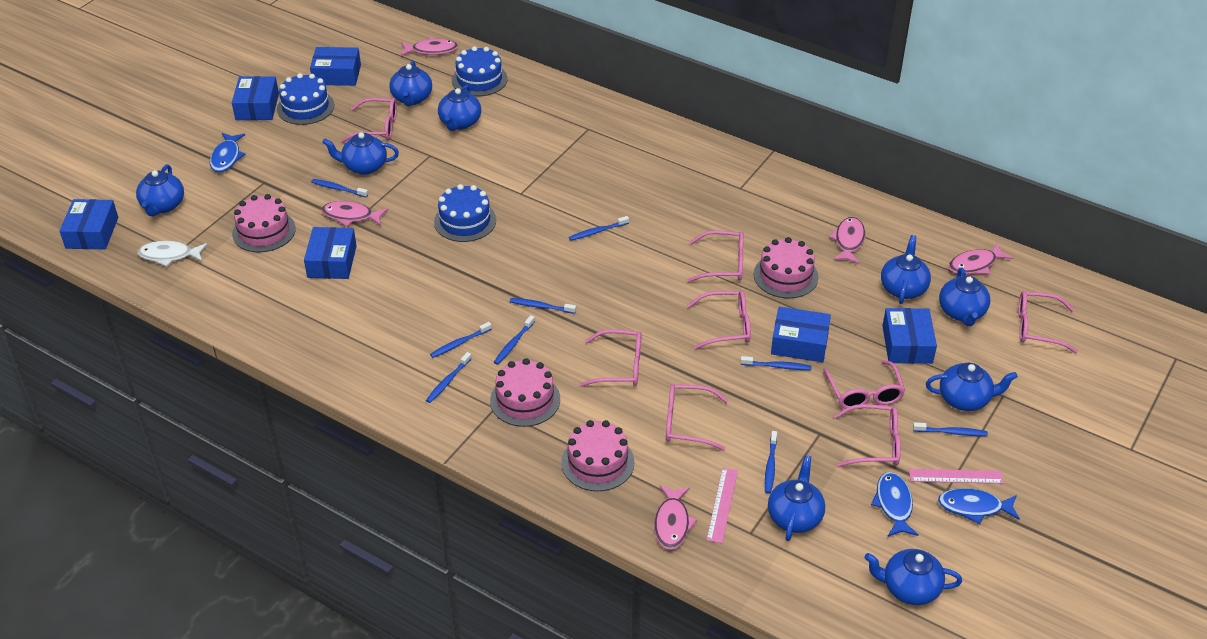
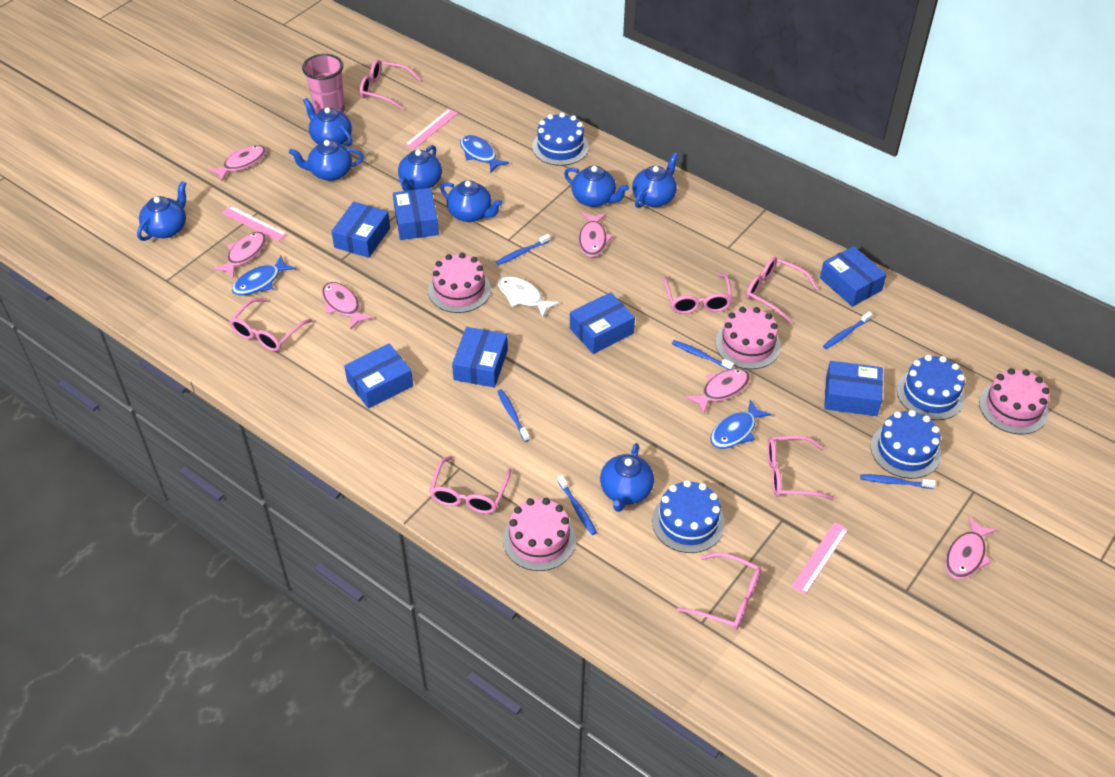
blue box: 6 -> 7
blue cake: 3 -> 4
blue teapot: 9 -> 8
blue toothbrush: 9 -> 6
pink cup: 0 -> 1
pink fish: 5 -> 6
pink glasses: 8 -> 7
pink ruler: 2 -> 3

